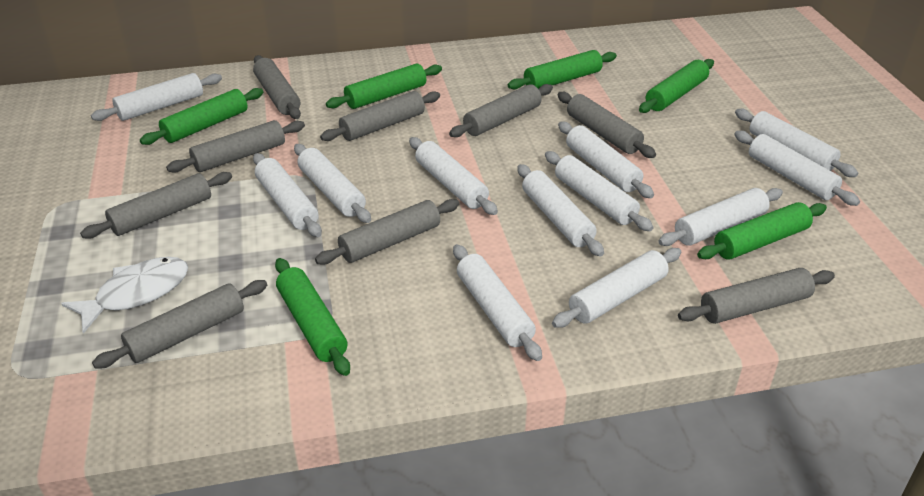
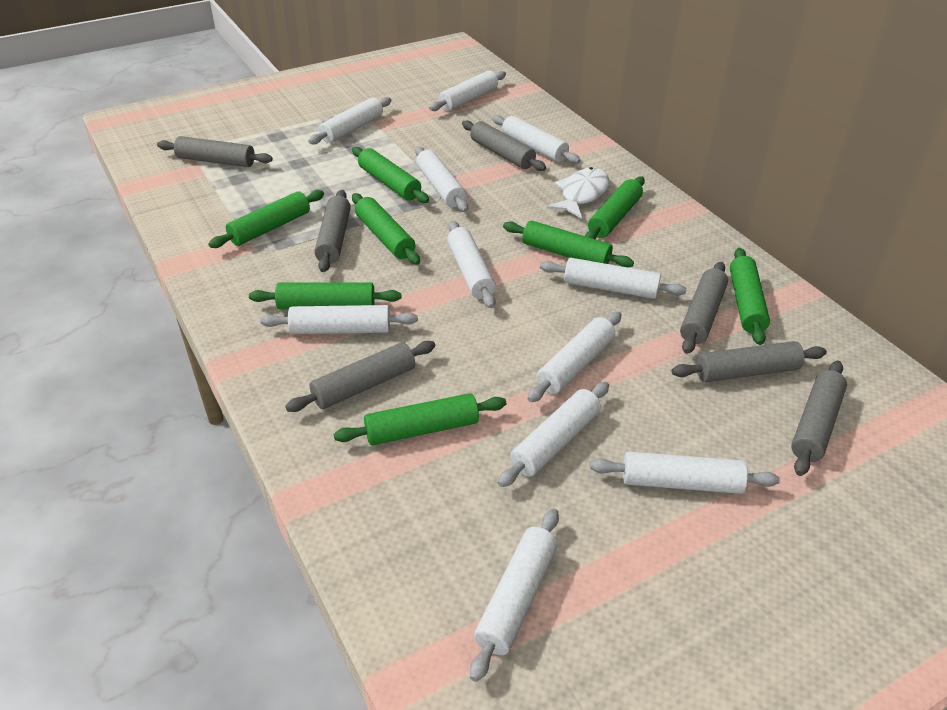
green rolling pin: 6 -> 8
grey rolling pin: 9 -> 7
white rolling pin: 12 -> 11

